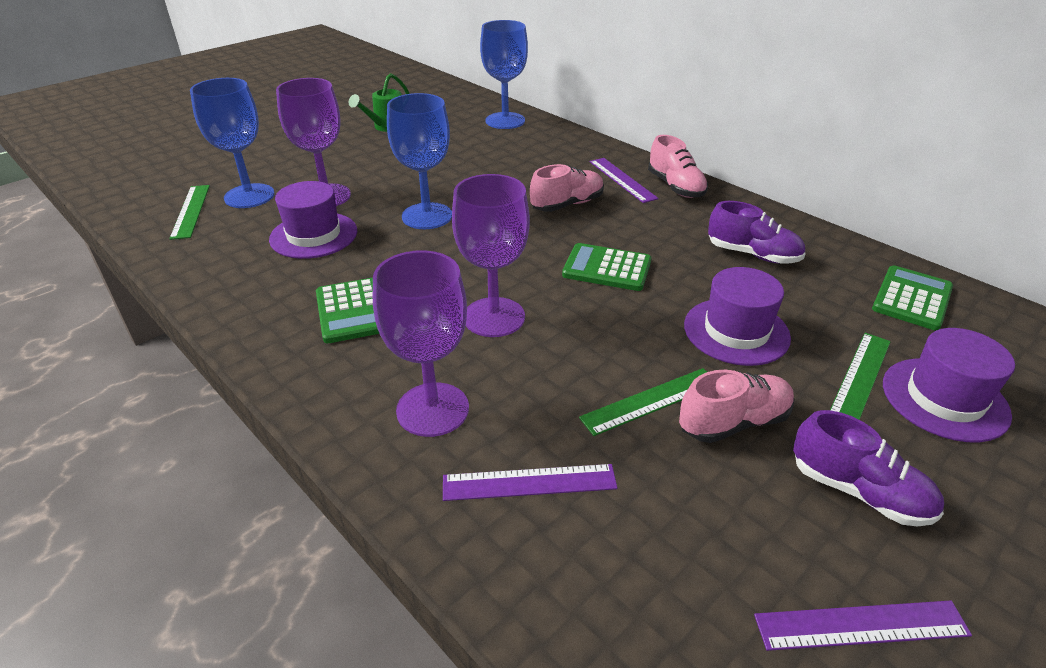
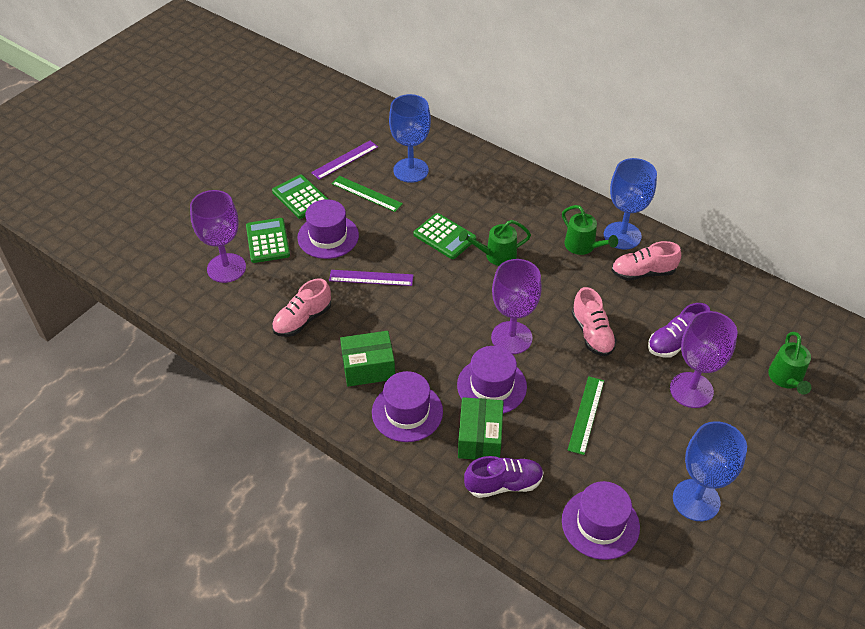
green box: 0 -> 2
green ruler: 3 -> 2
green watering can: 1 -> 3
purple hat: 3 -> 4
purple ruler: 3 -> 2

